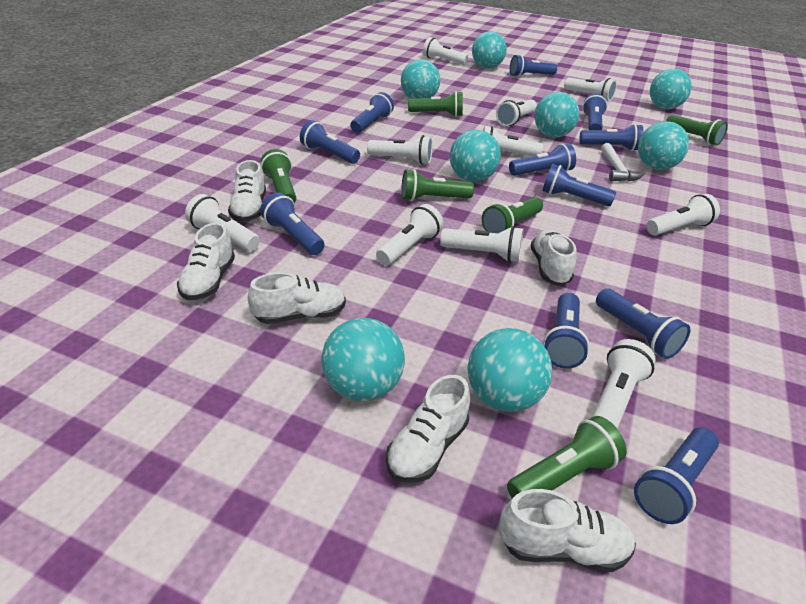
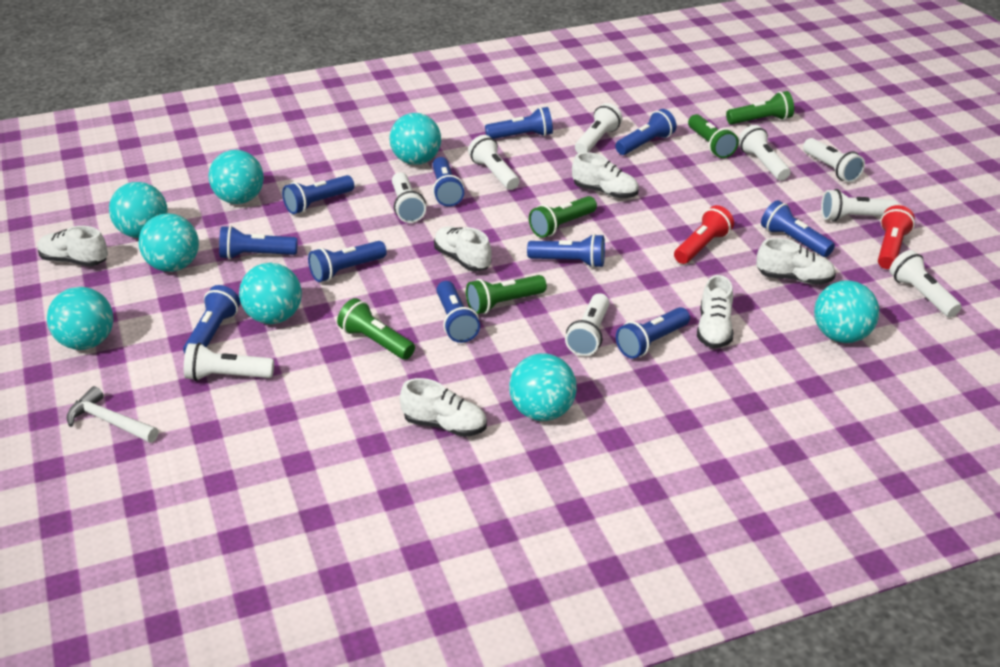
green flashlight: 6 -> 5
red flashlight: 0 -> 2
white flashlight: 10 -> 9

